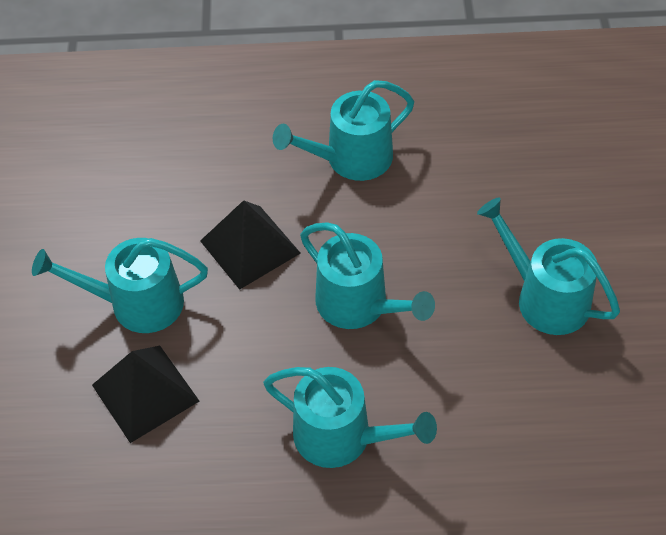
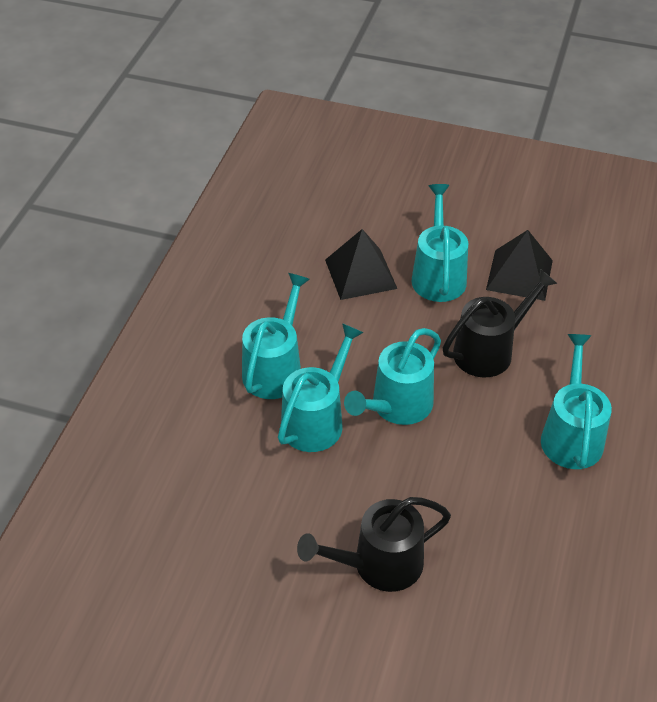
black watering can: 0 -> 2

